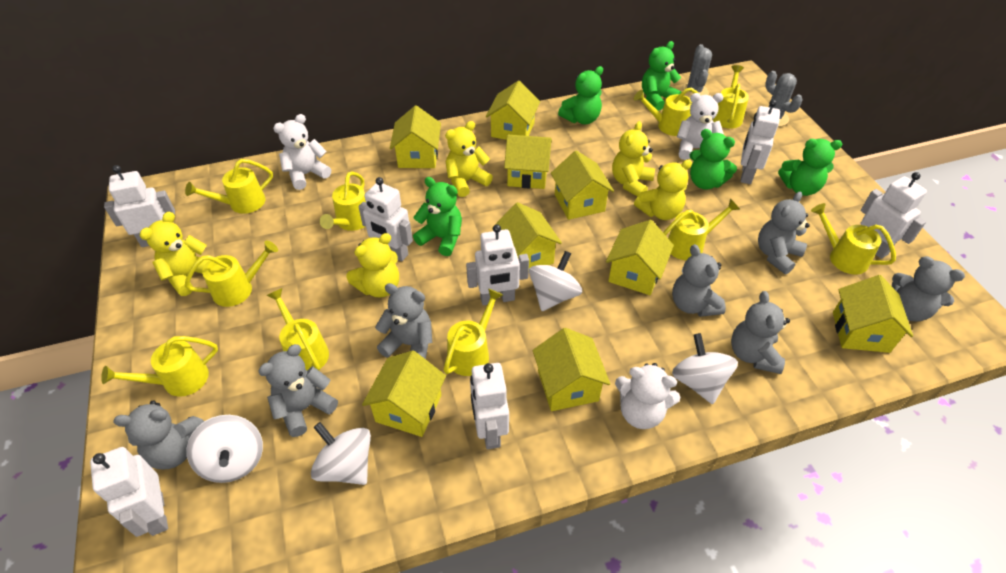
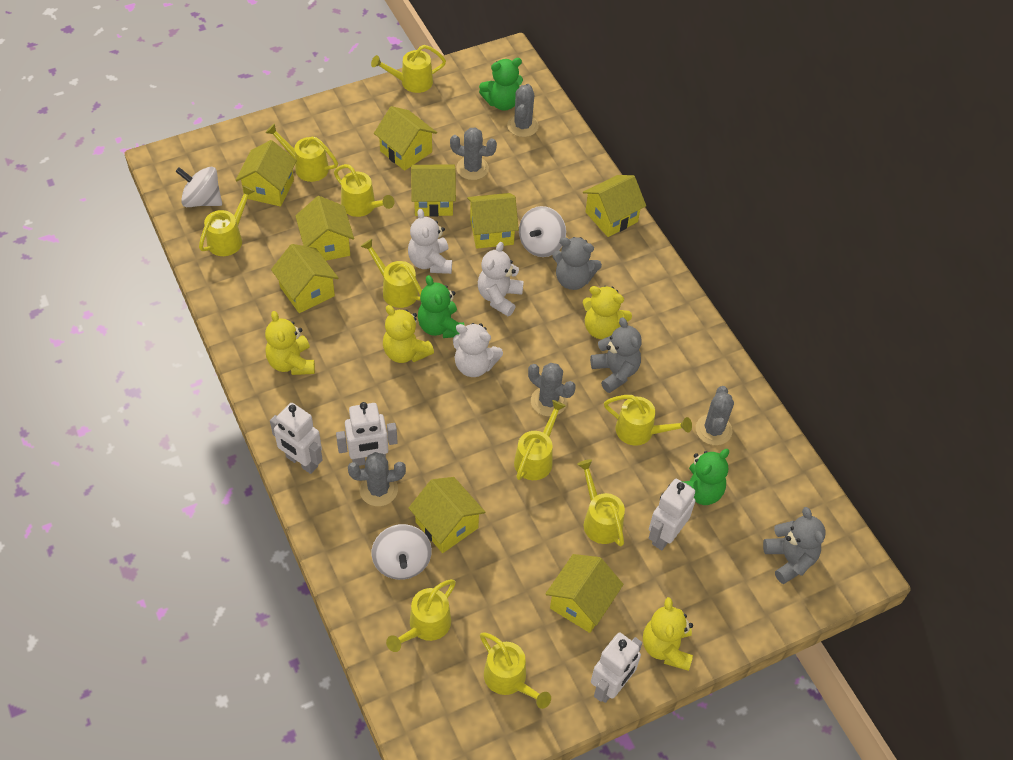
green teddy bear: 5 -> 3
grey cactus: 2 -> 5
grey teddy bear: 7 -> 3
white robot: 7 -> 4
white spinning top: 4 -> 3
yellow teddy bear: 5 -> 4

